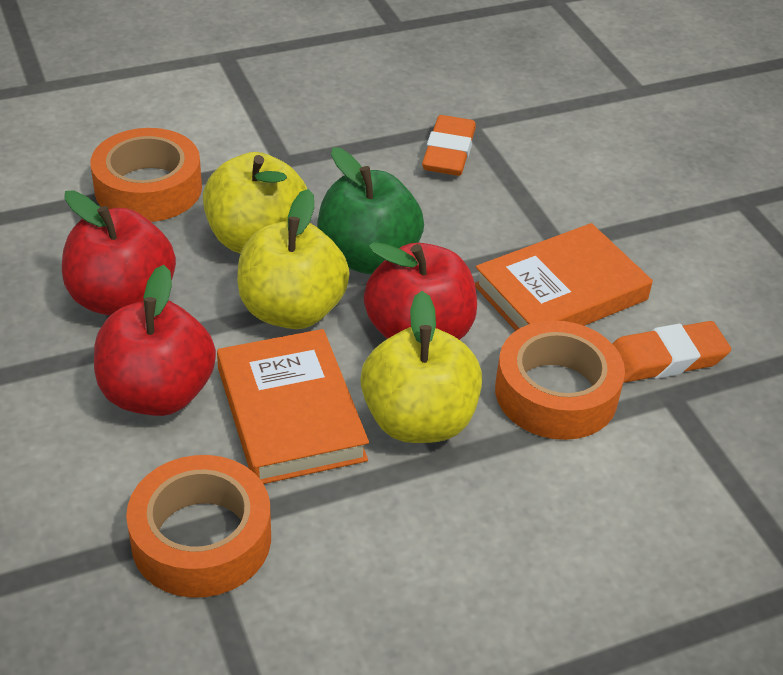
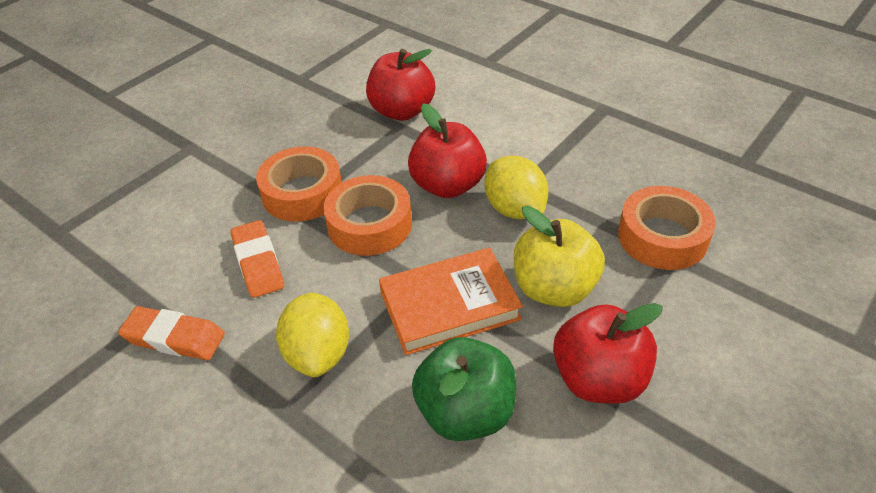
orange book: 2 -> 1
yellow apple: 3 -> 1
yellow lemon: 0 -> 2

